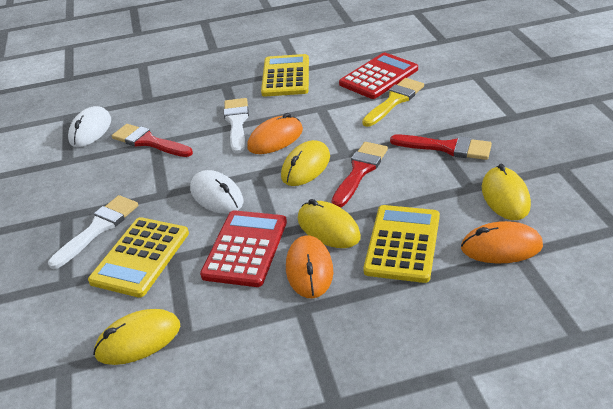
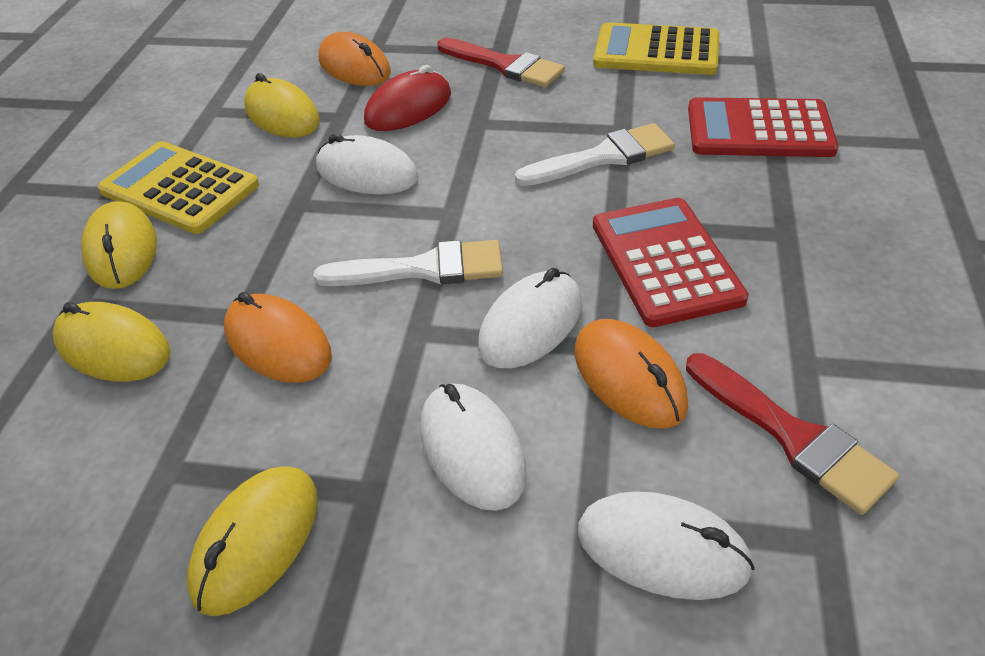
red brush: 3 -> 2
red mouse: 0 -> 1
white mouse: 2 -> 4
yellow brush: 1 -> 0
yellow calculator: 3 -> 2

